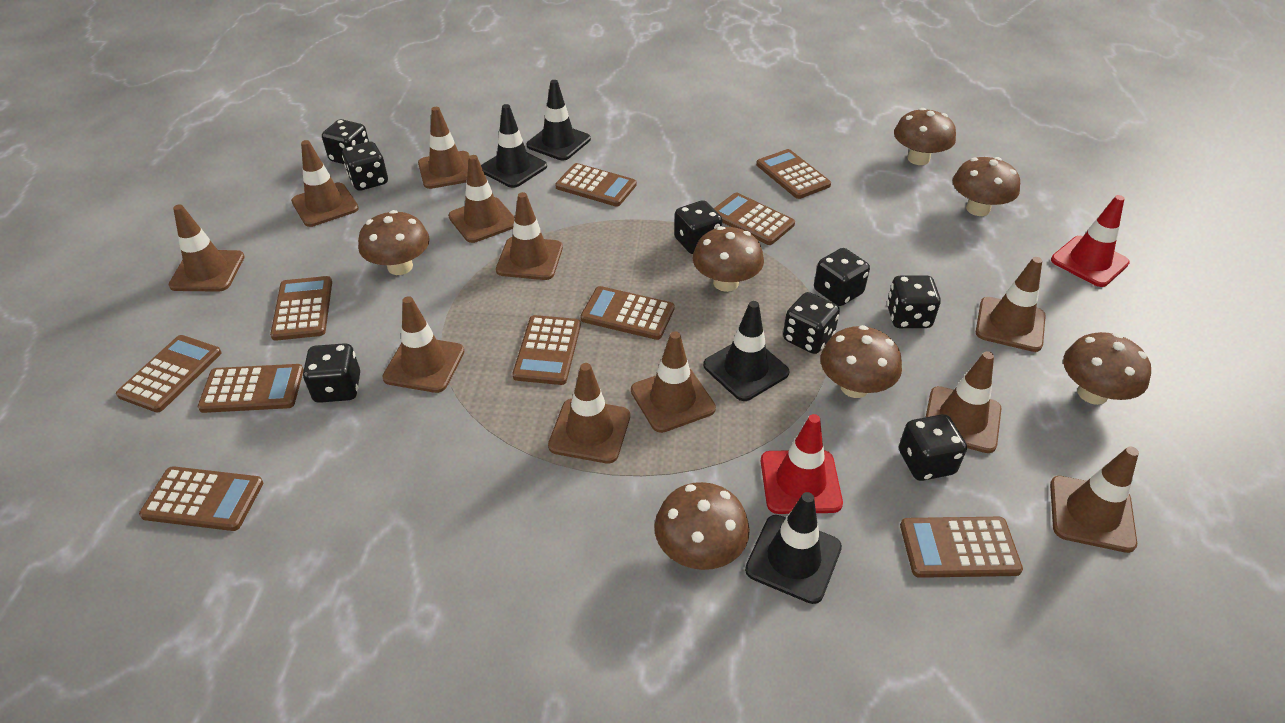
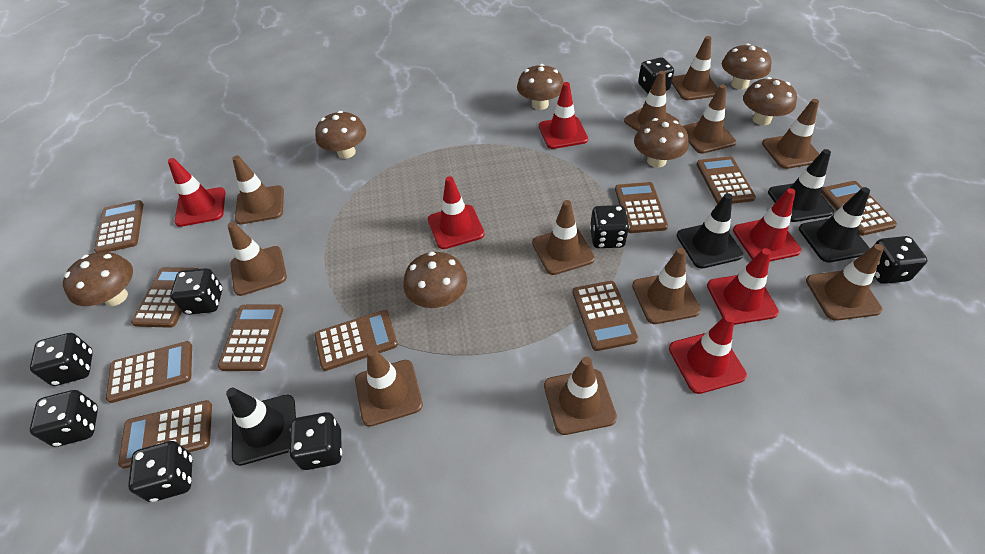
red traffic cone: 2 -> 6

